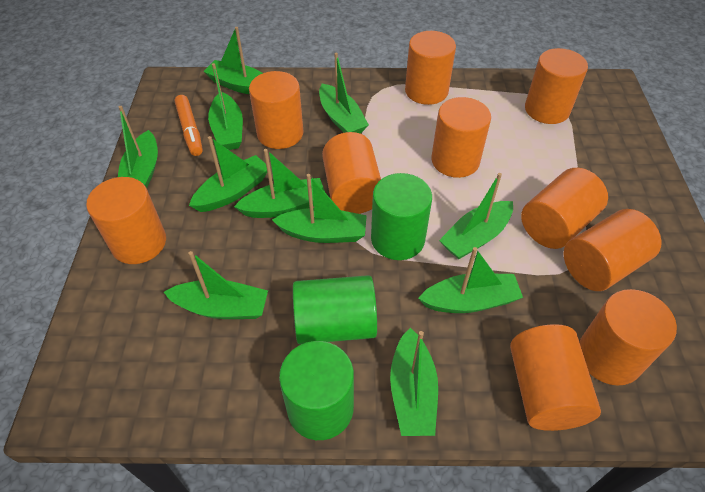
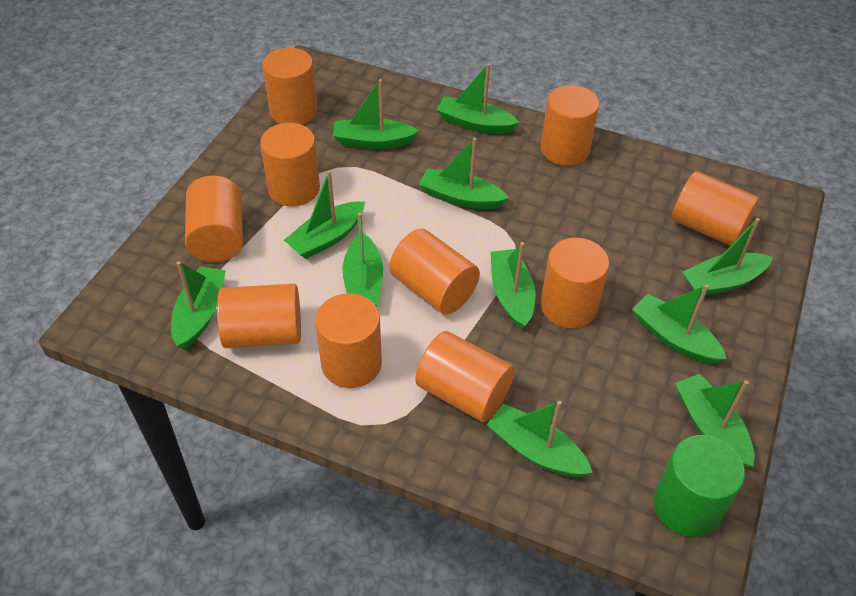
green cylinder: 3 -> 1
orange marker: 1 -> 0

